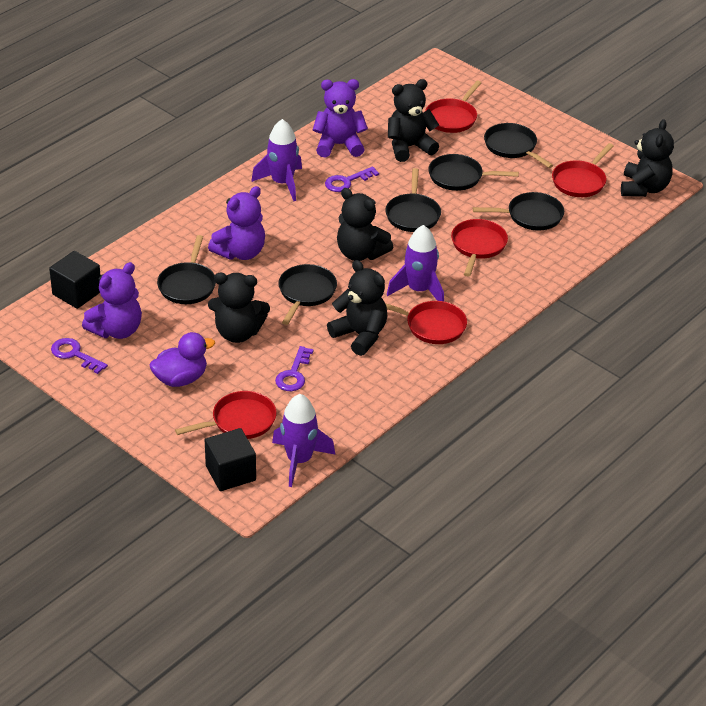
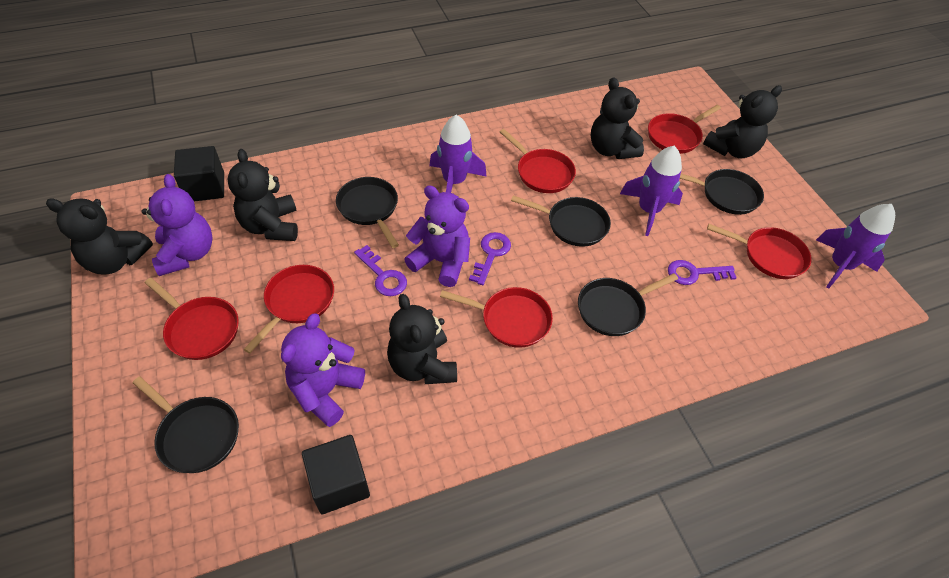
black pan: 6 -> 5
purple duck: 1 -> 0
red pan: 5 -> 6

